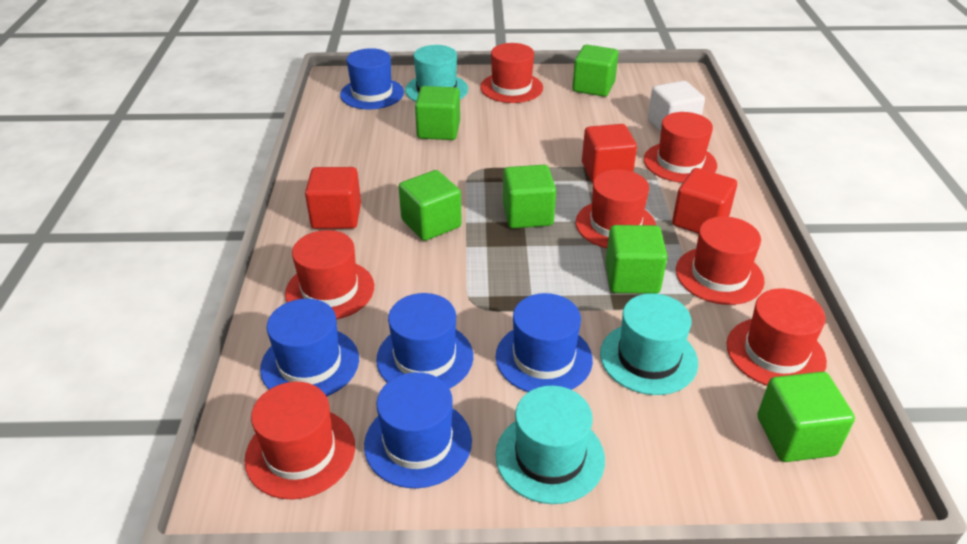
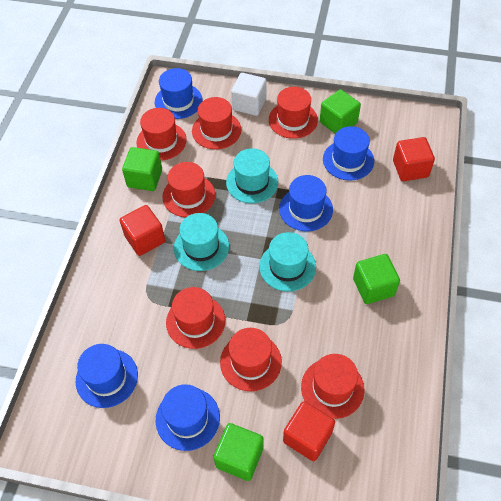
green cube: 6 -> 4

